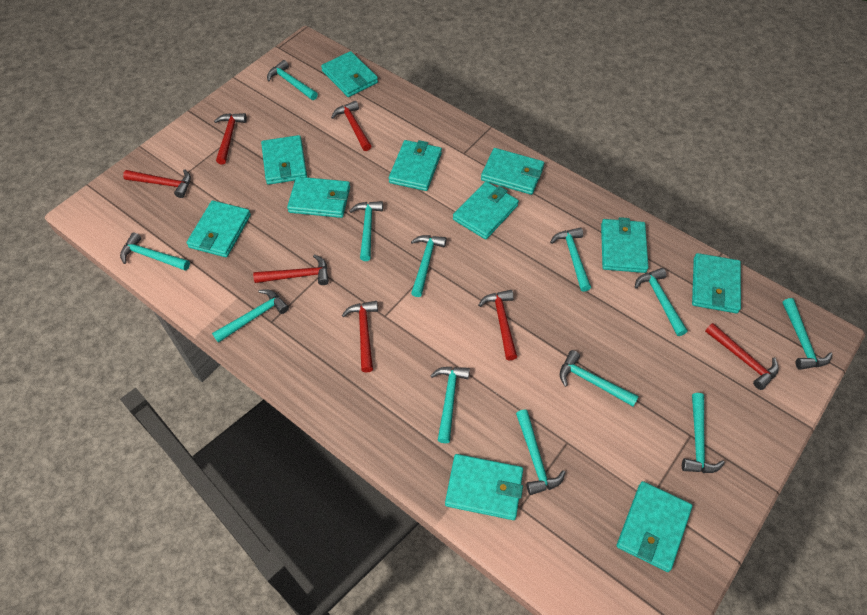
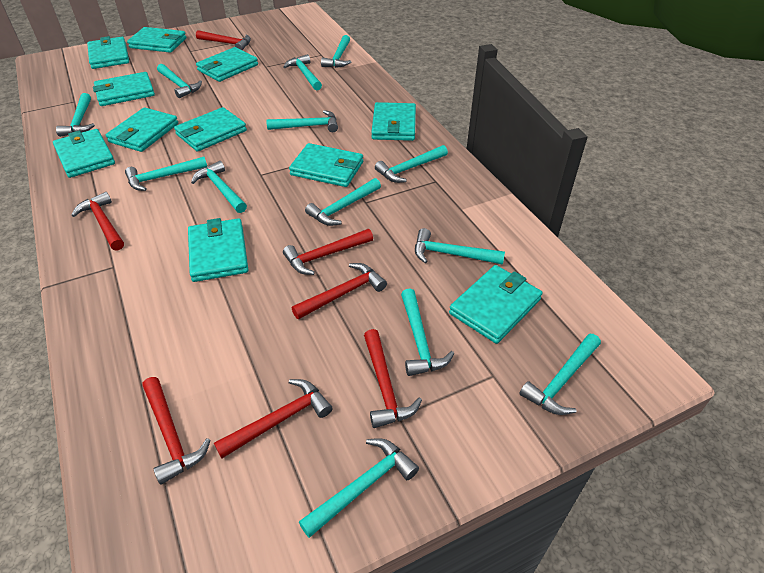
turquoise hammer: 12 -> 13

